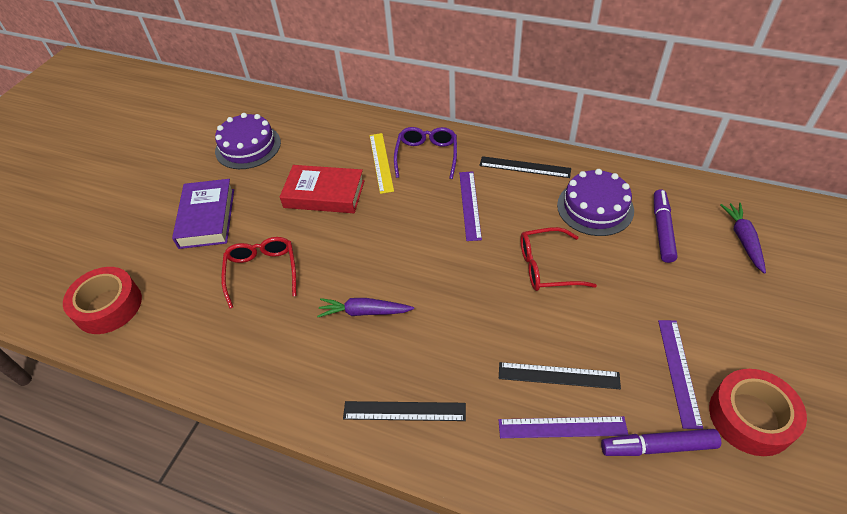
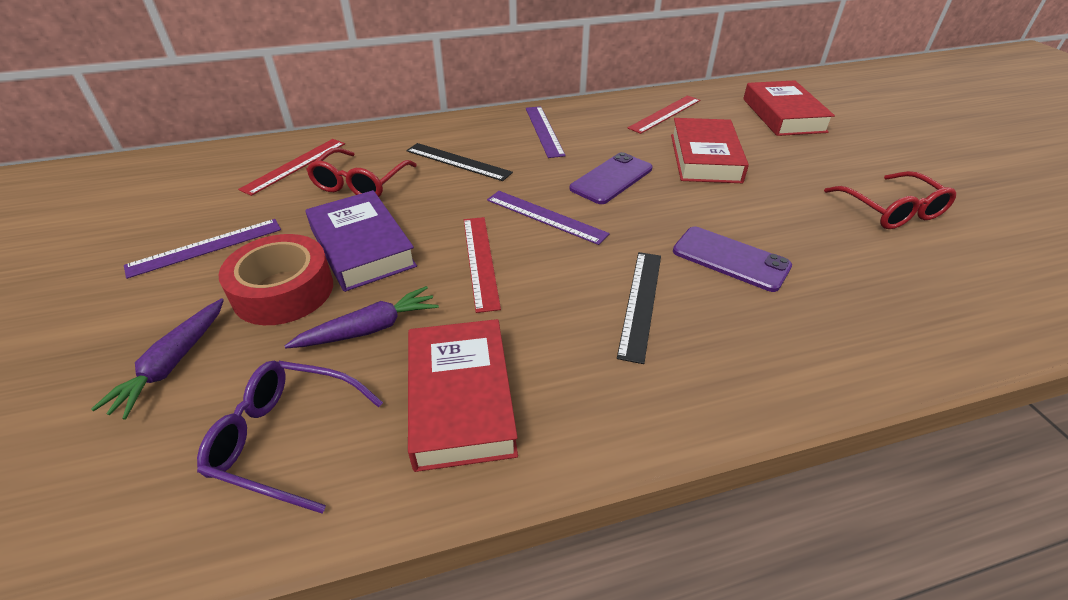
black ruler: 3 -> 2
purple cake: 2 -> 0
purple marker: 2 -> 0
purple phone: 0 -> 2
red book: 1 -> 3
red ruler: 0 -> 3
red tape: 2 -> 1
yellow ruler: 1 -> 0

